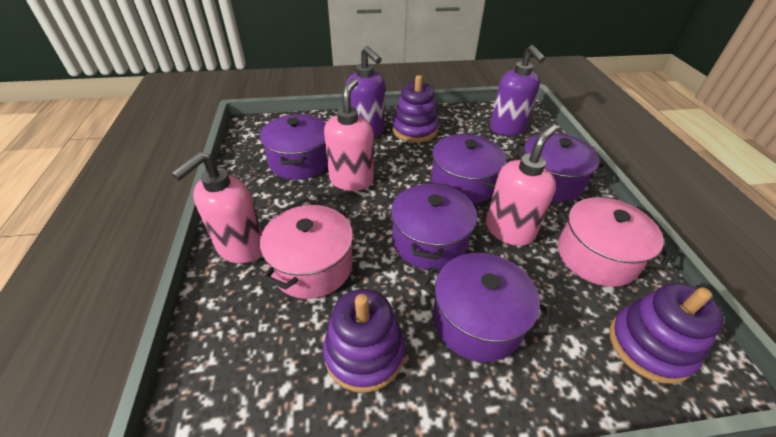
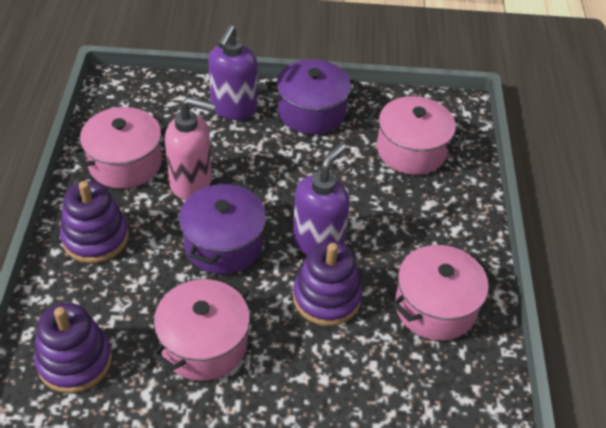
pink pot: 2 -> 4
pink soap dispenser: 3 -> 1
purple pot: 5 -> 2

